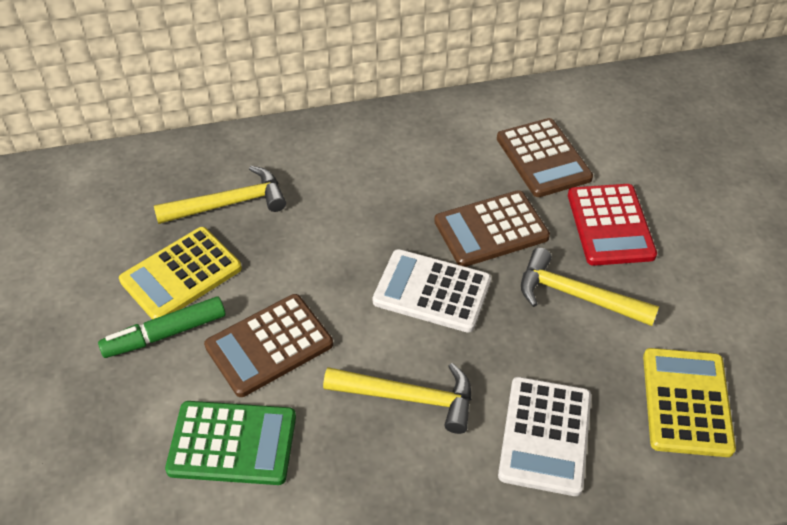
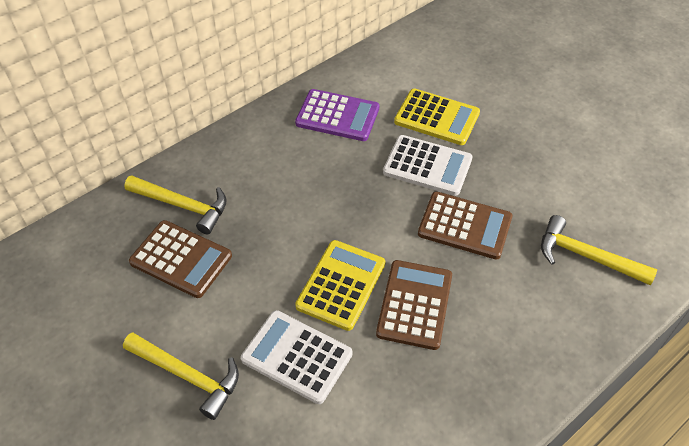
green calculator: 1 -> 0
green marker: 1 -> 0
purple calculator: 0 -> 1
red calculator: 1 -> 0

